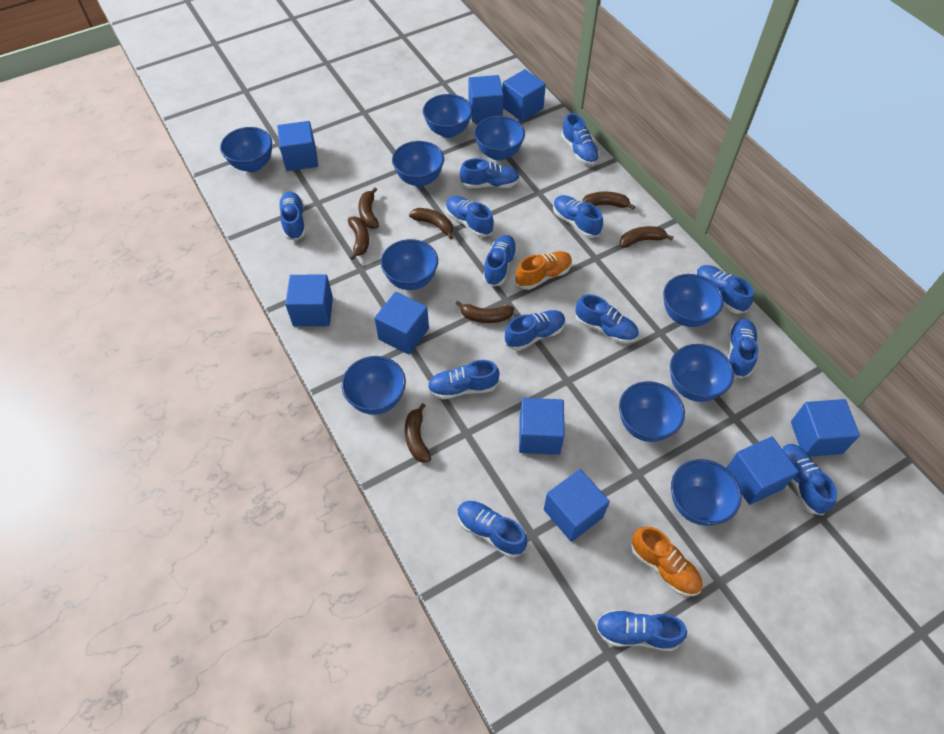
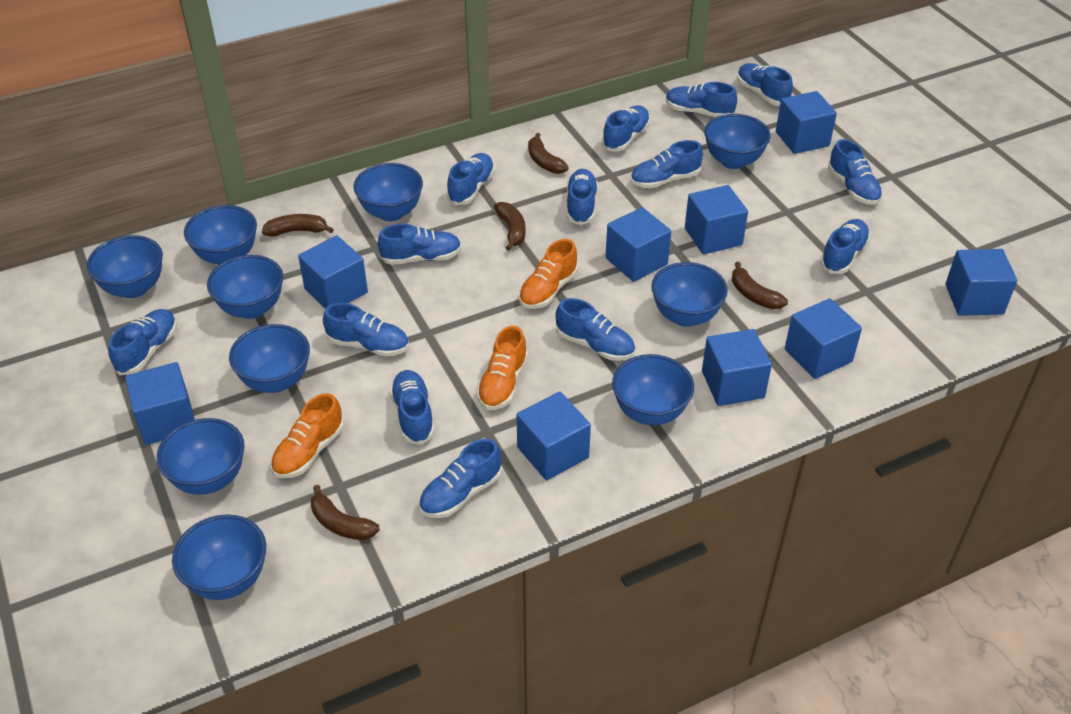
brown banana: 7 -> 5
orange shoe: 2 -> 3

